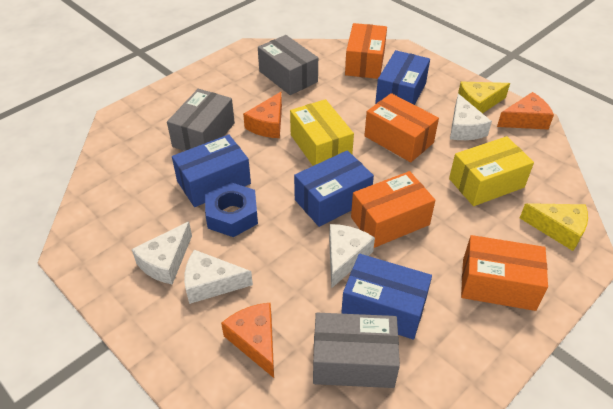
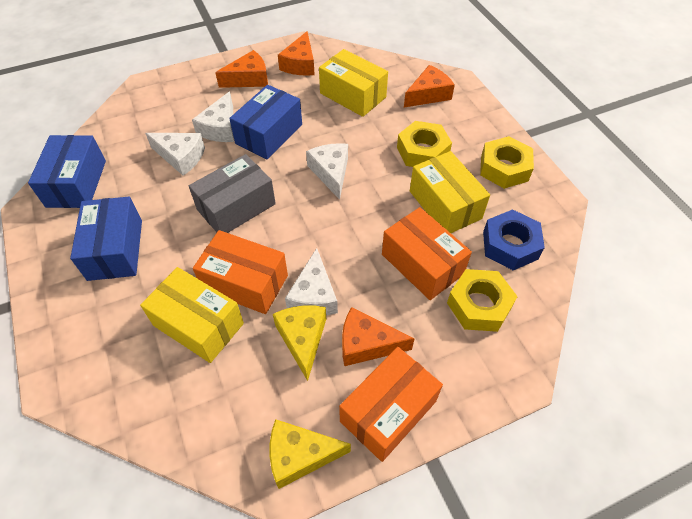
blue box: 4 -> 3
grey box: 3 -> 1
orange box: 4 -> 3
orange cheese: 3 -> 4
yellow box: 2 -> 3
yellow nut: 0 -> 3

